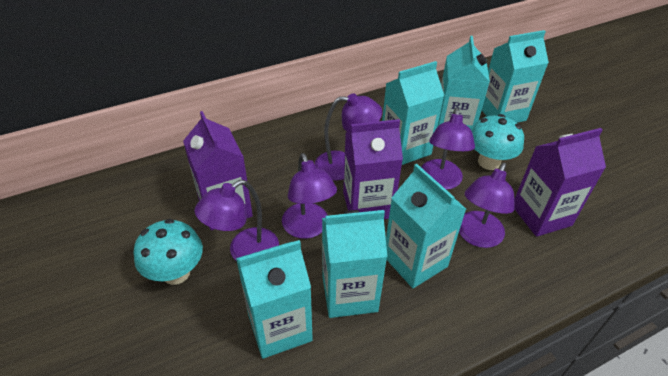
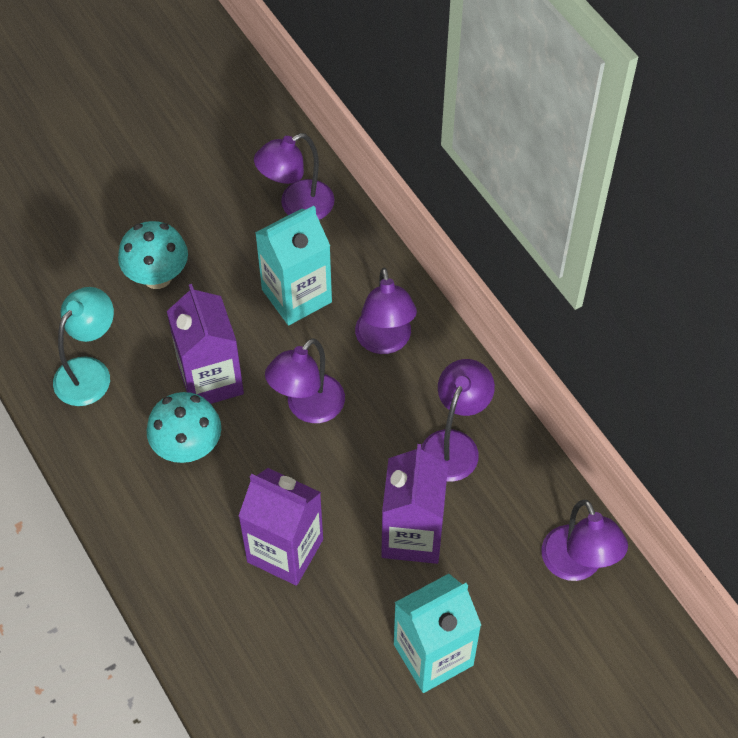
turquoise carton: 6 -> 2
turquoise lamp: 0 -> 1

